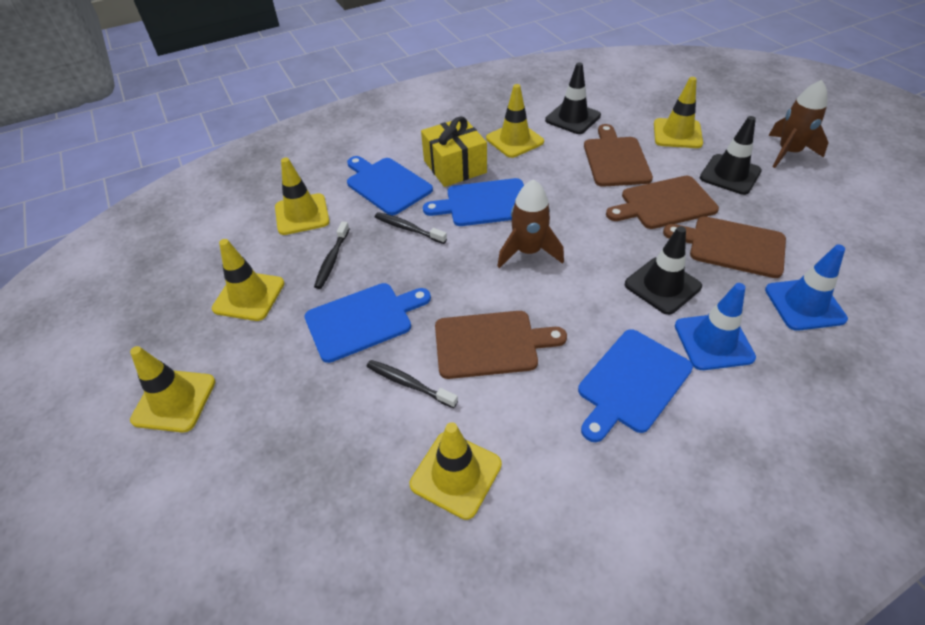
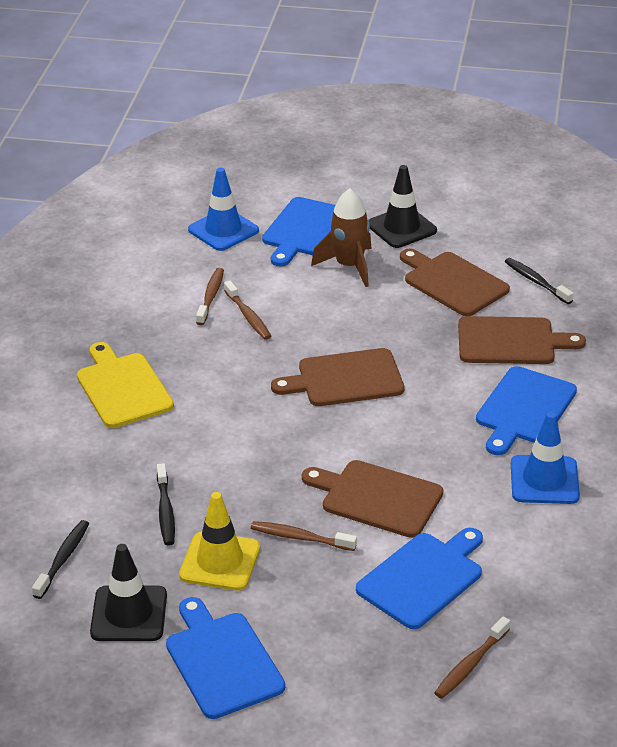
black traffic cone: 3 -> 2
brown rocket: 2 -> 1
brown toothbrush: 0 -> 4
yellow cutting board: 0 -> 1
yellow gift: 1 -> 0
yellow traffic cone: 6 -> 1

